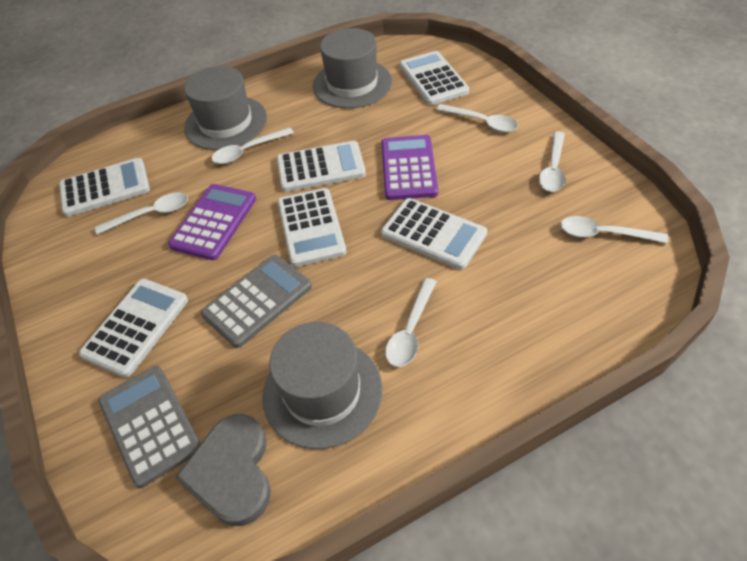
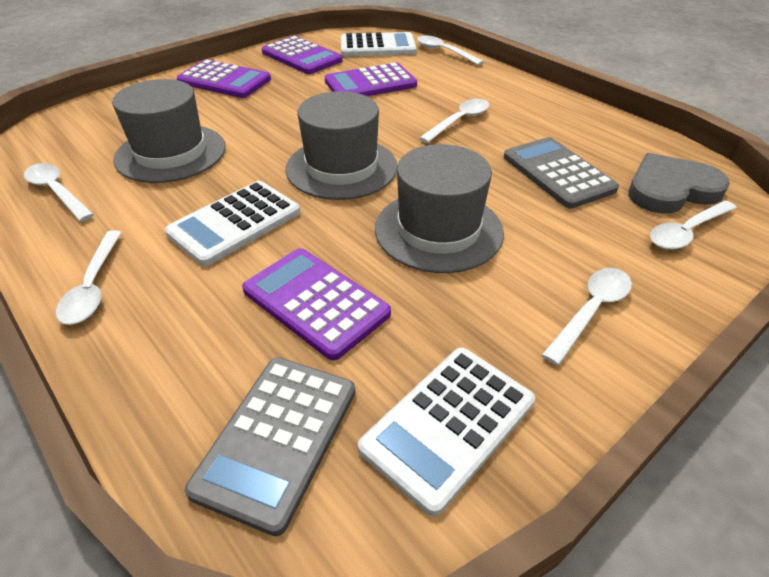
purple calculator: 2 -> 4
white calculator: 6 -> 3

